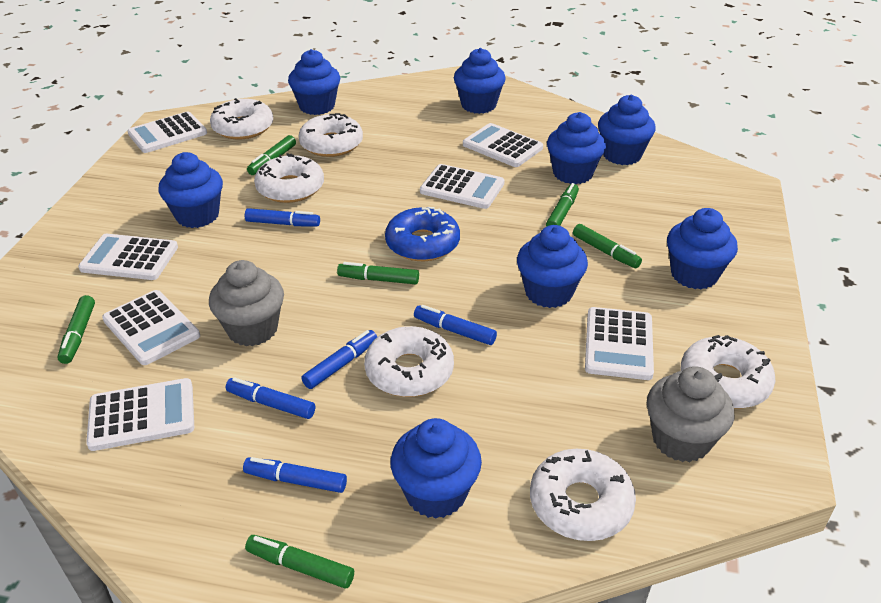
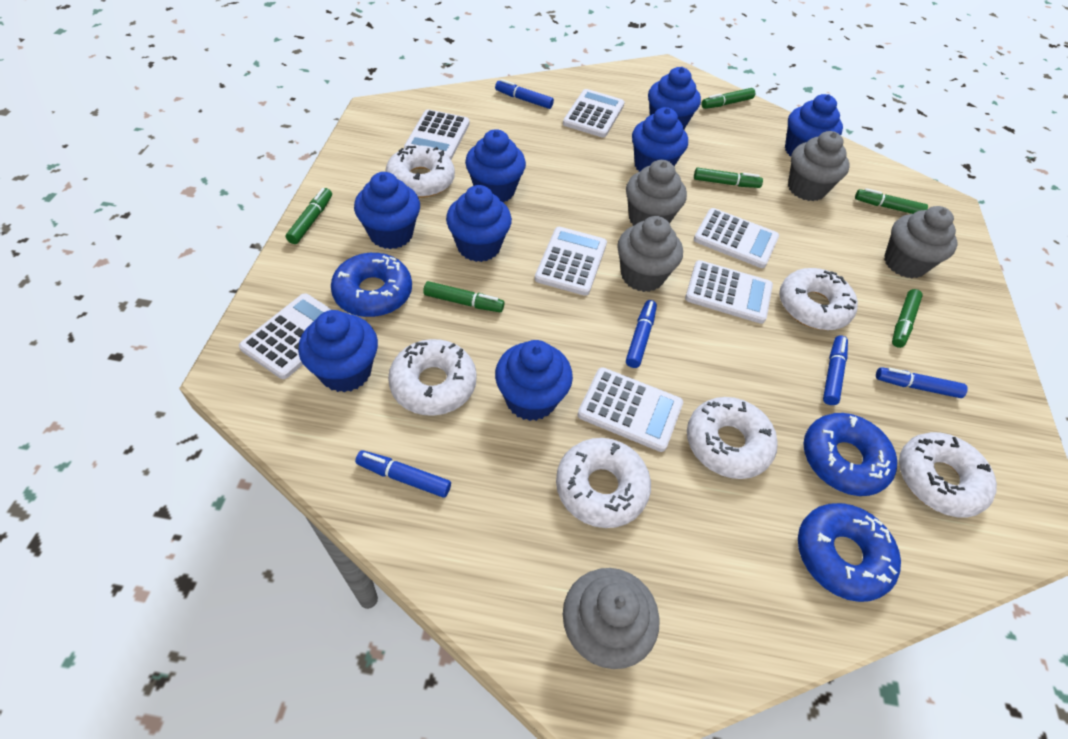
blue donut: 1 -> 3
grey cupcake: 2 -> 5

